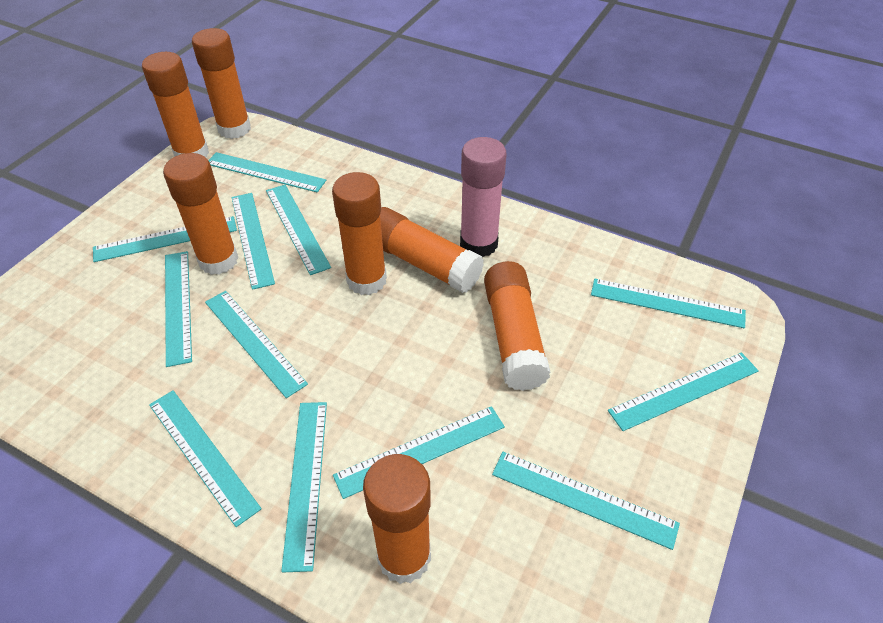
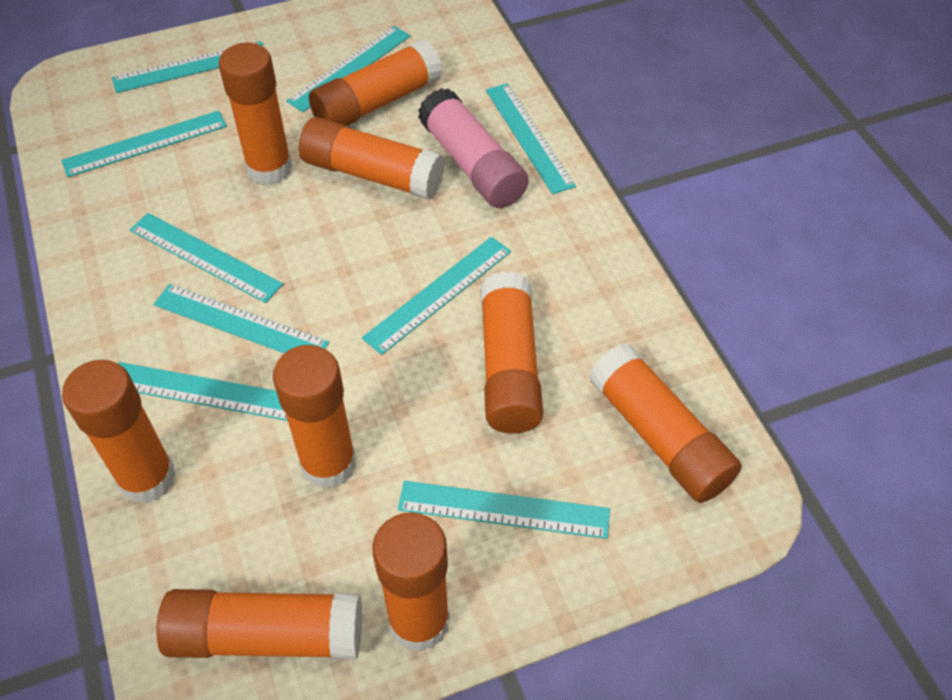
orange glue stick: 7 -> 9
turquoise ruler: 12 -> 9

